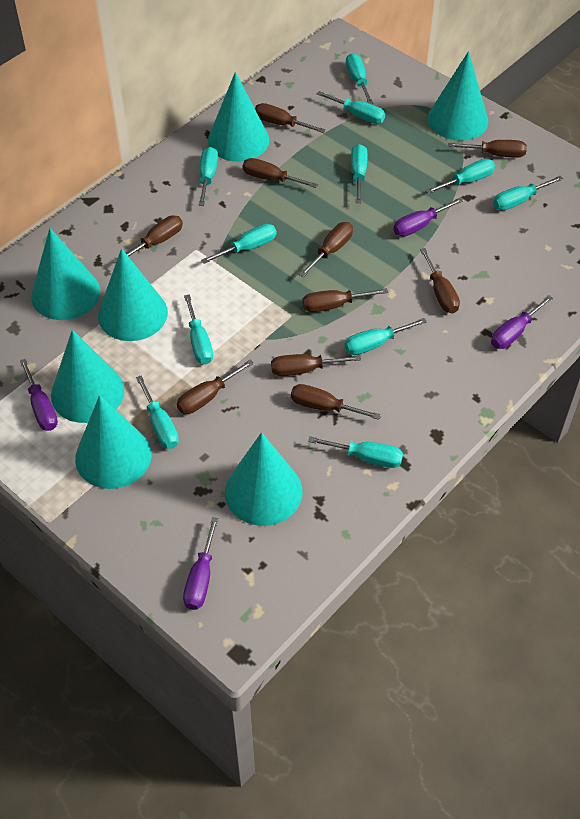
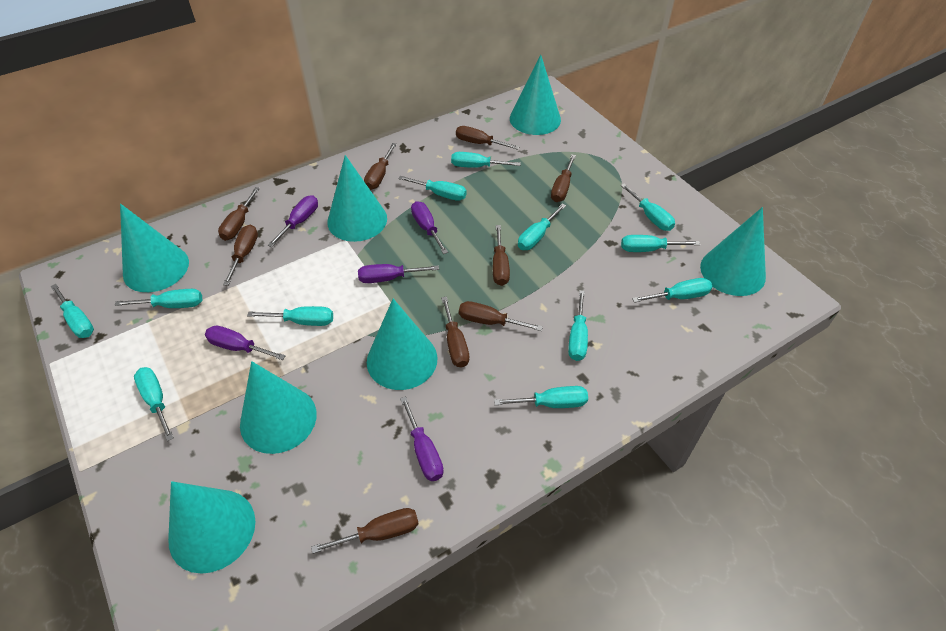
brown screwdriver: 10 -> 9
purple screwdriver: 4 -> 5
turquoise screwdriver: 11 -> 12

